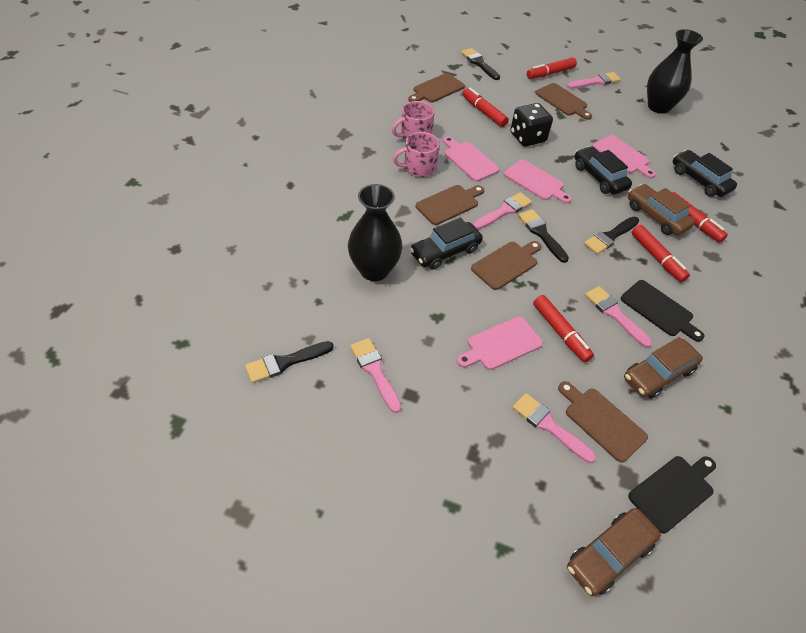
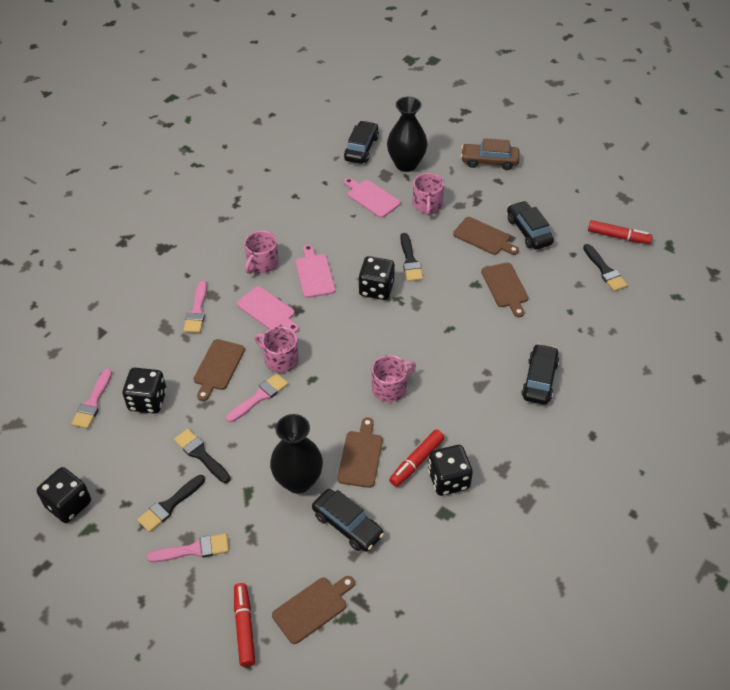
black car: 3 -> 4
black cutting board: 2 -> 0
black dice: 1 -> 4
brown car: 3 -> 1
pink brush: 5 -> 4
pink cutting board: 4 -> 3
pink mug: 2 -> 4
red marker: 5 -> 3

